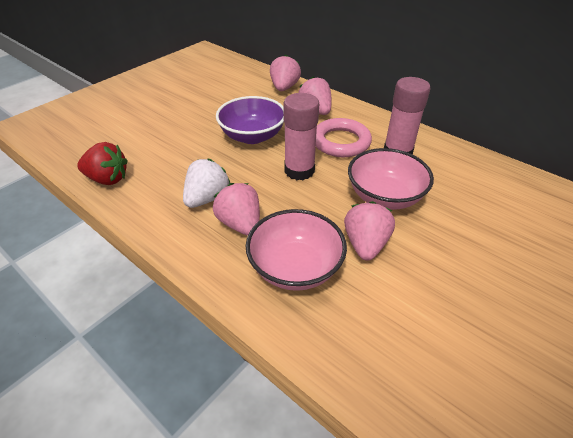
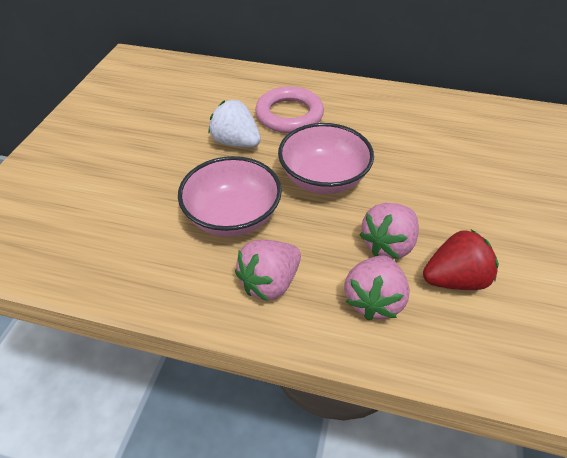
pink glue stick: 2 -> 0
pink strawberry: 4 -> 3
purple bowl: 1 -> 0

